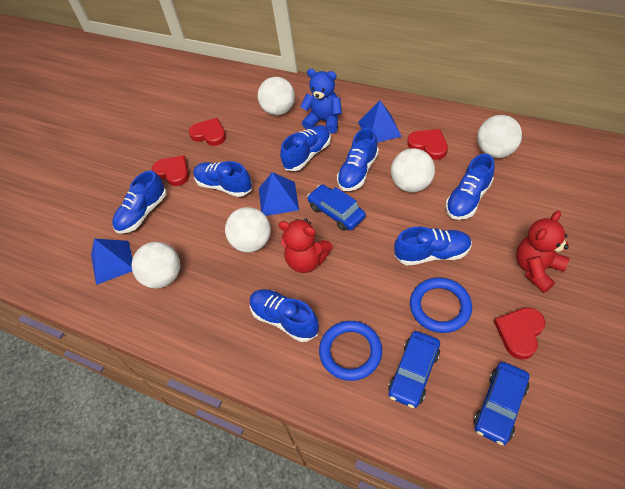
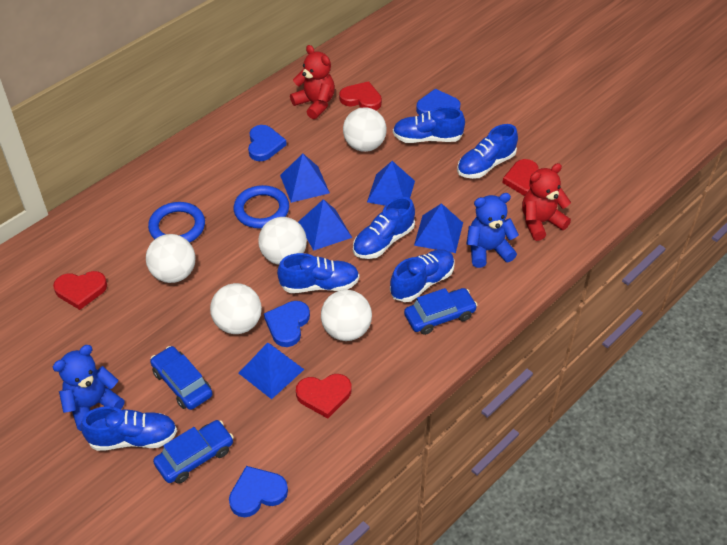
blue heart: 0 -> 4
blue pyramid: 3 -> 5
blue shoe: 7 -> 6
blue teddy bear: 1 -> 2

